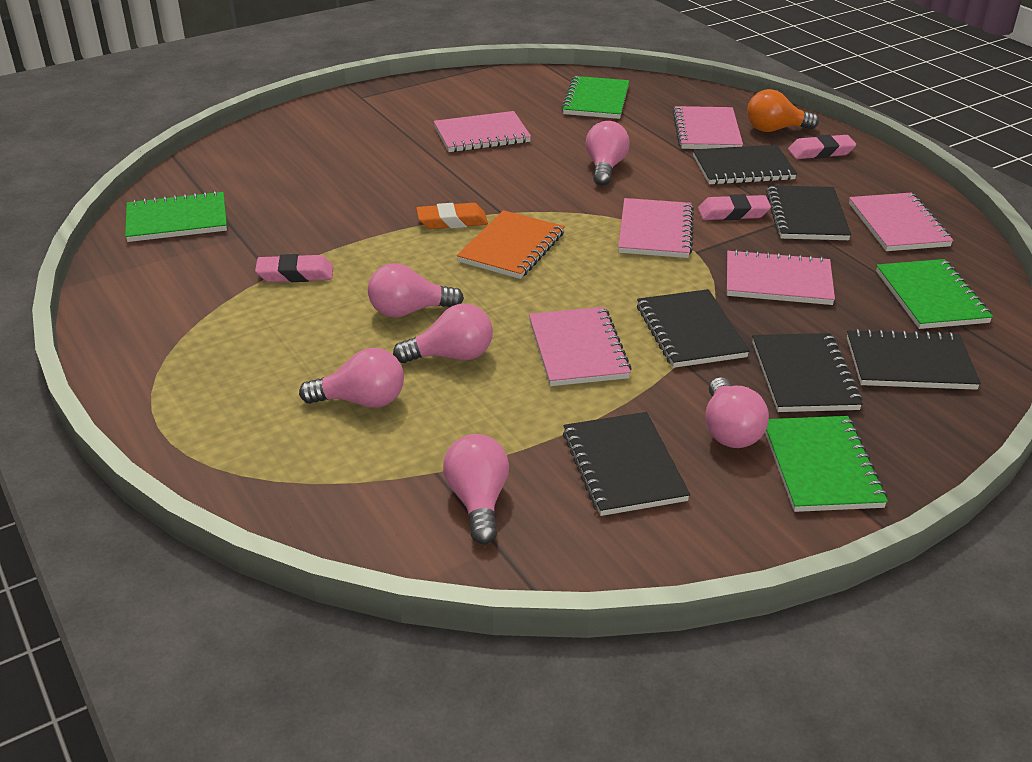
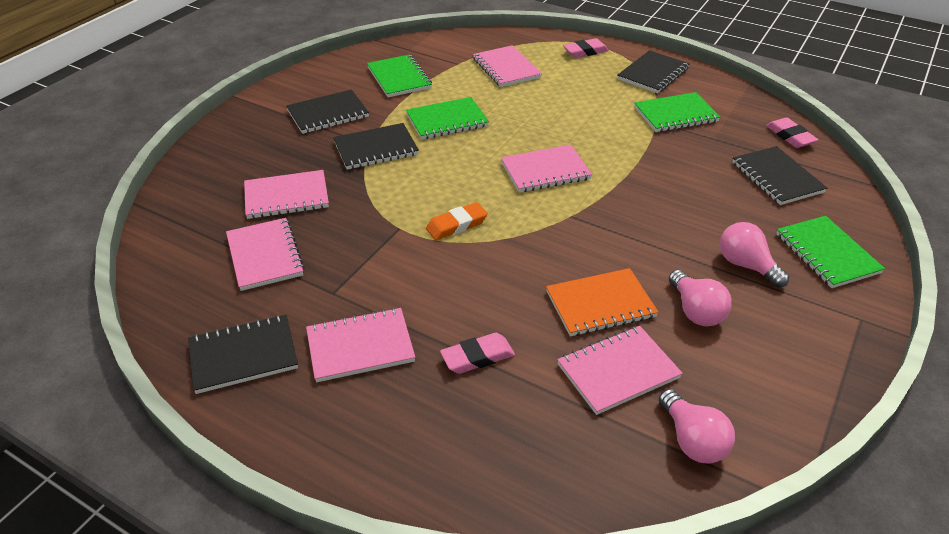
black notebook: 6 -> 5
orange light bulb: 1 -> 0
pink light bulb: 6 -> 3

